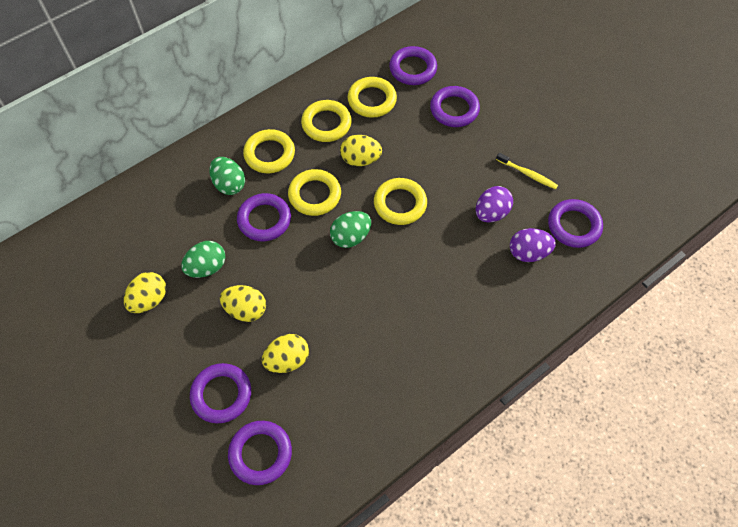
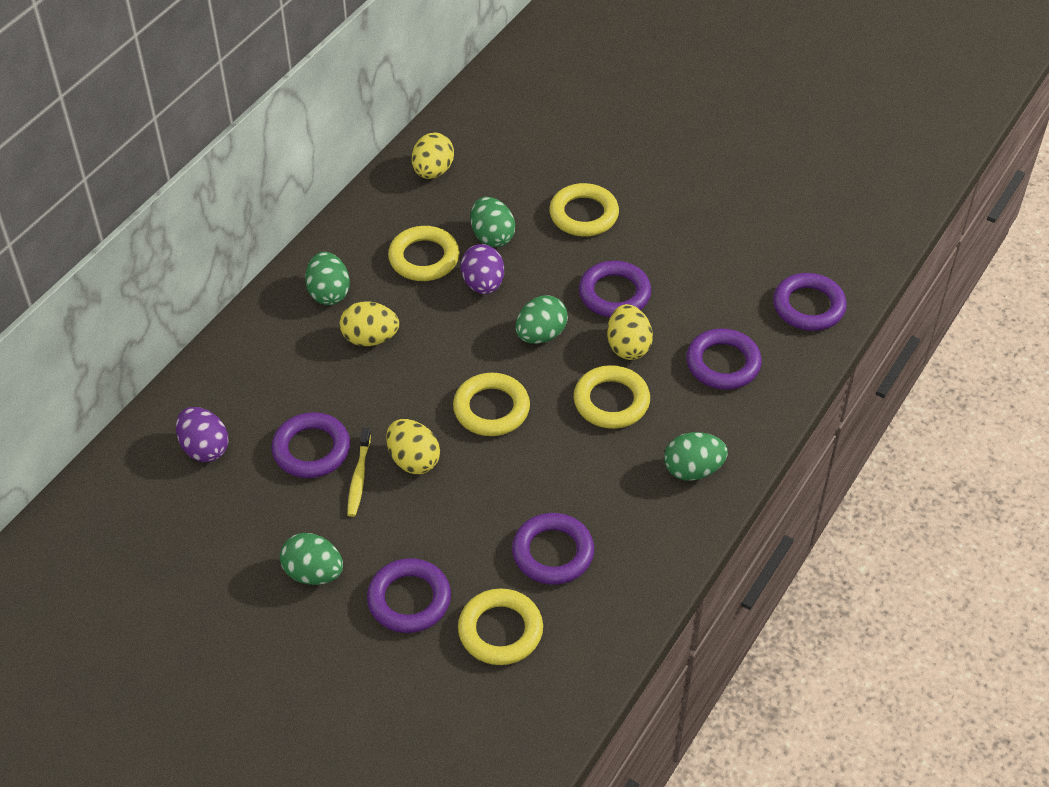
green egg: 3 -> 5

